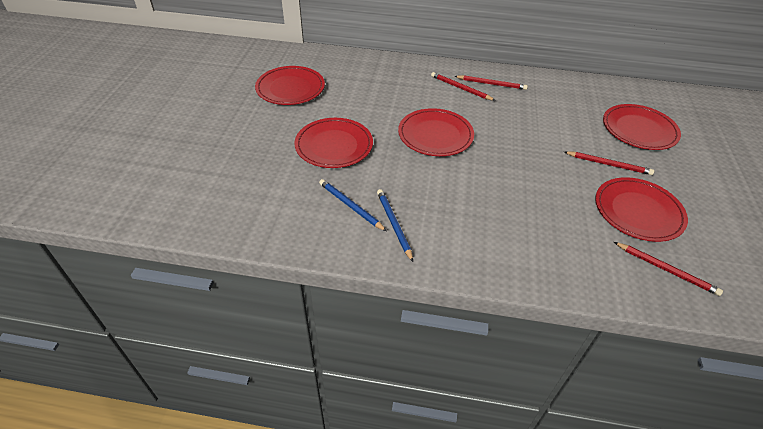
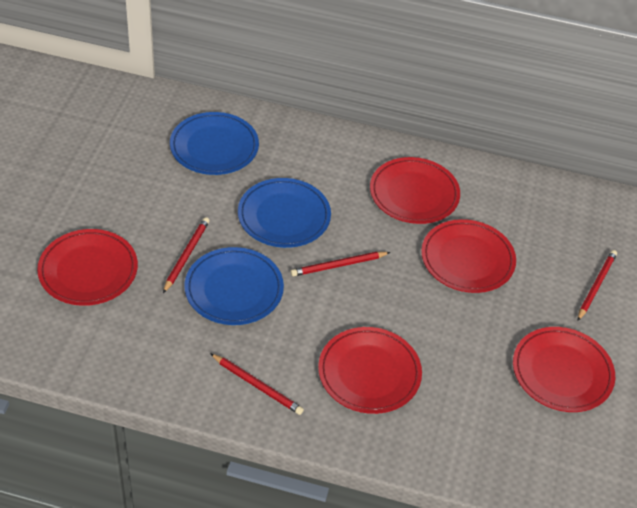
blue pencil: 2 -> 0
blue plate: 0 -> 3

